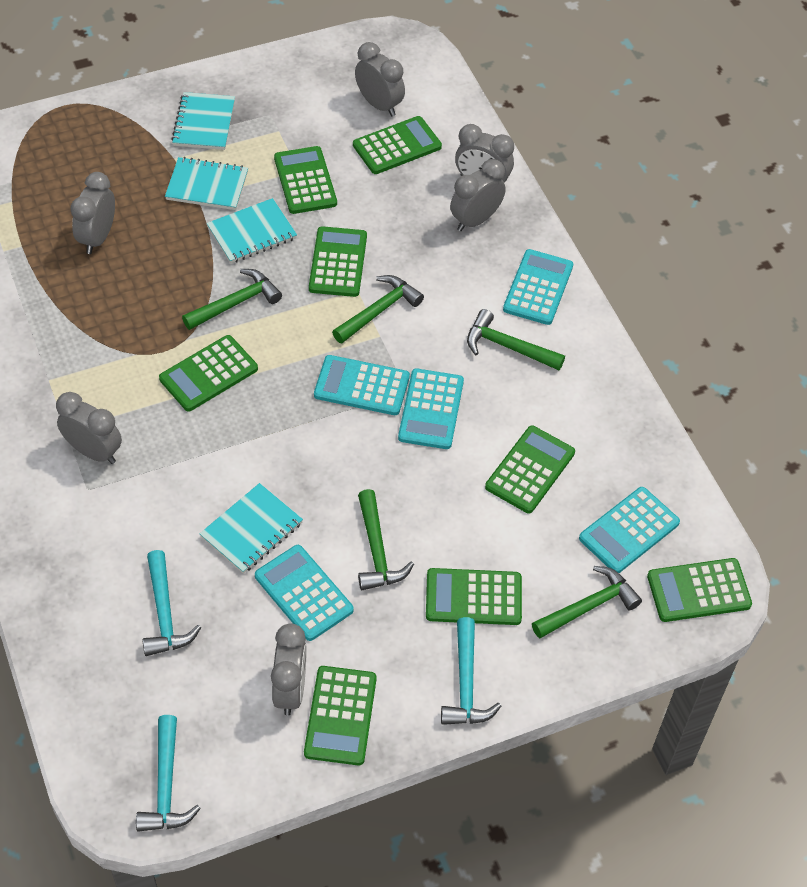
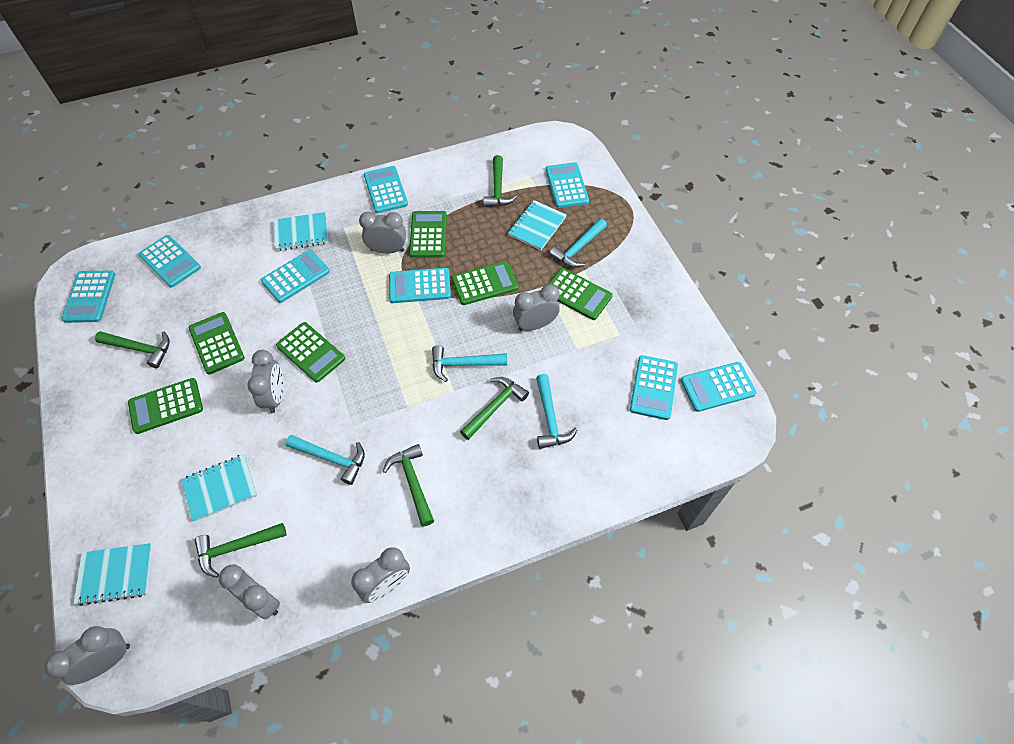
green calculator: 8 -> 6
turquoise calculator: 5 -> 8
turquoise hammer: 3 -> 4

